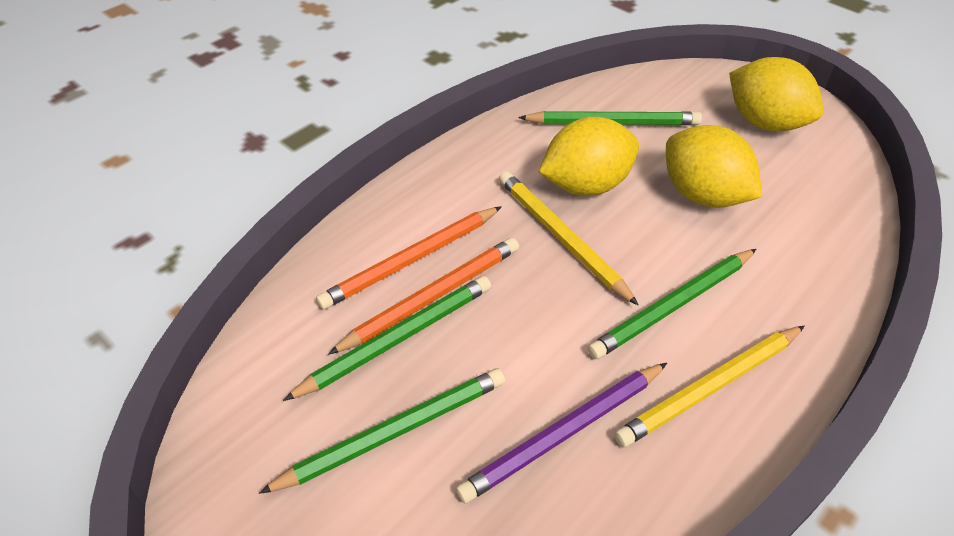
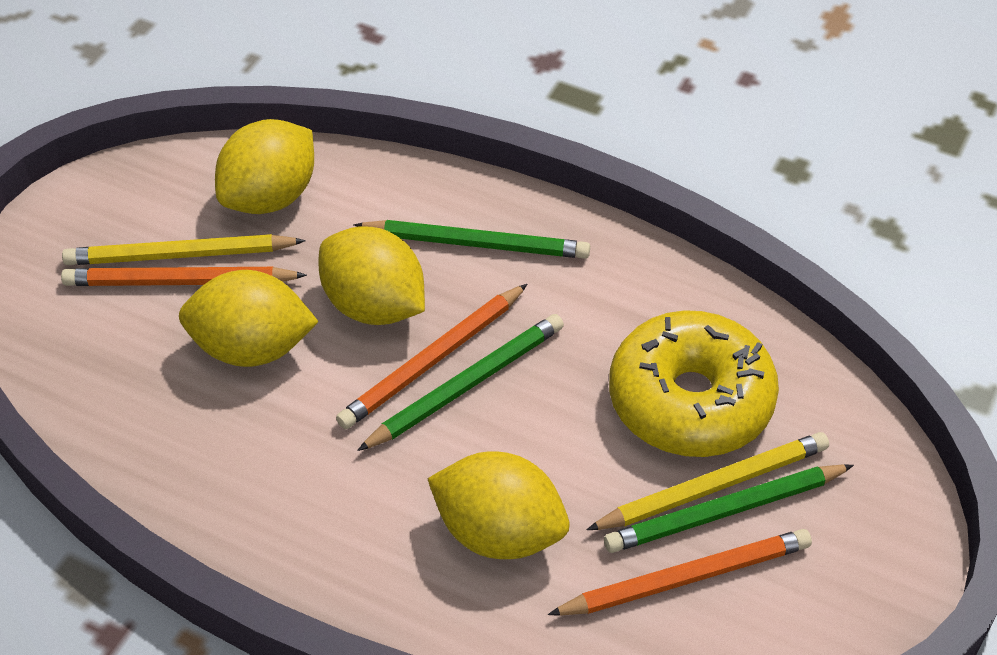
green pencil: 4 -> 3
orange pencil: 2 -> 3
purple pencil: 1 -> 0
yellow donut: 0 -> 1
yellow lemon: 3 -> 4

